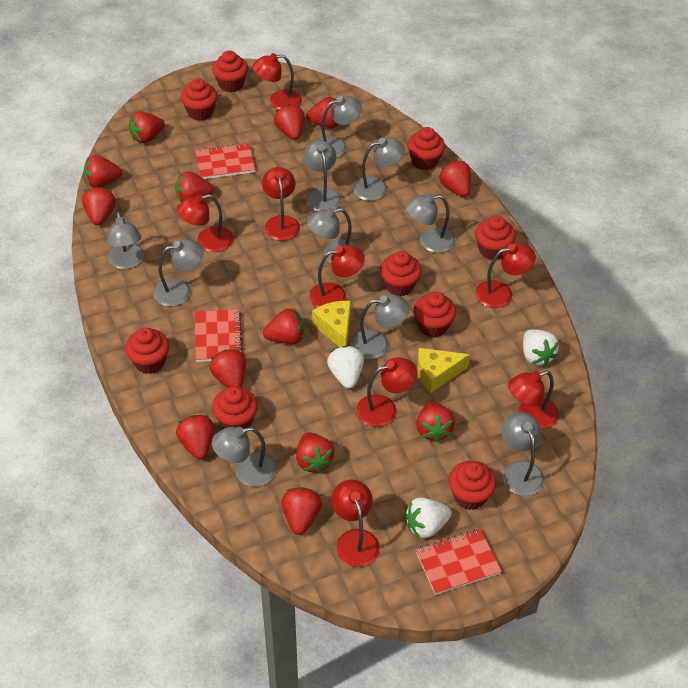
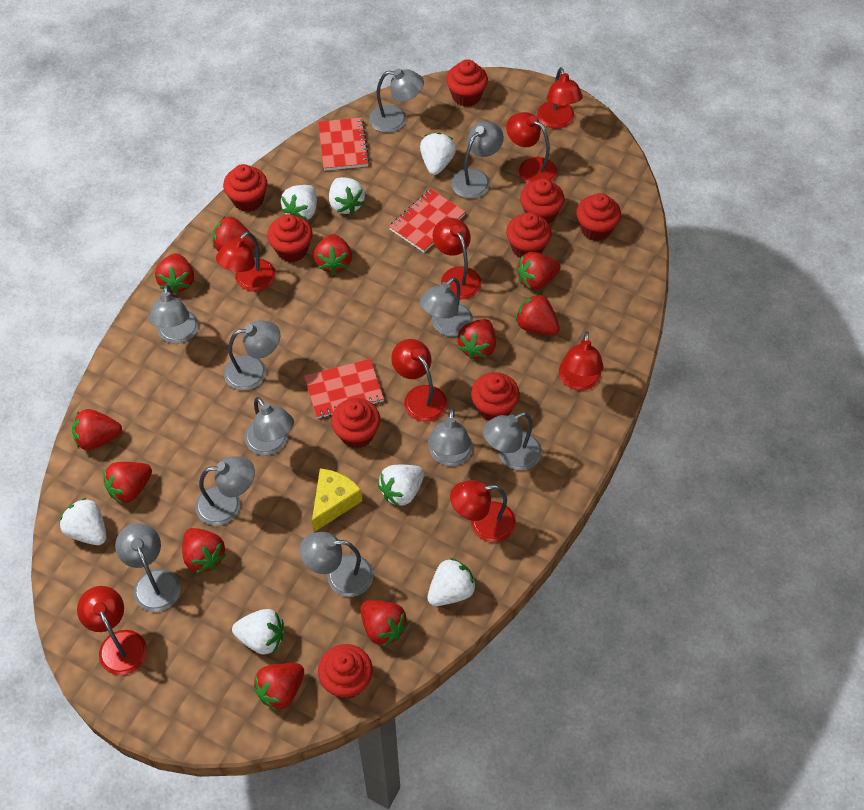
grey lamp: 10 -> 11
red strawberry: 13 -> 11
white strawberry: 3 -> 7
yellow cheese: 2 -> 1

